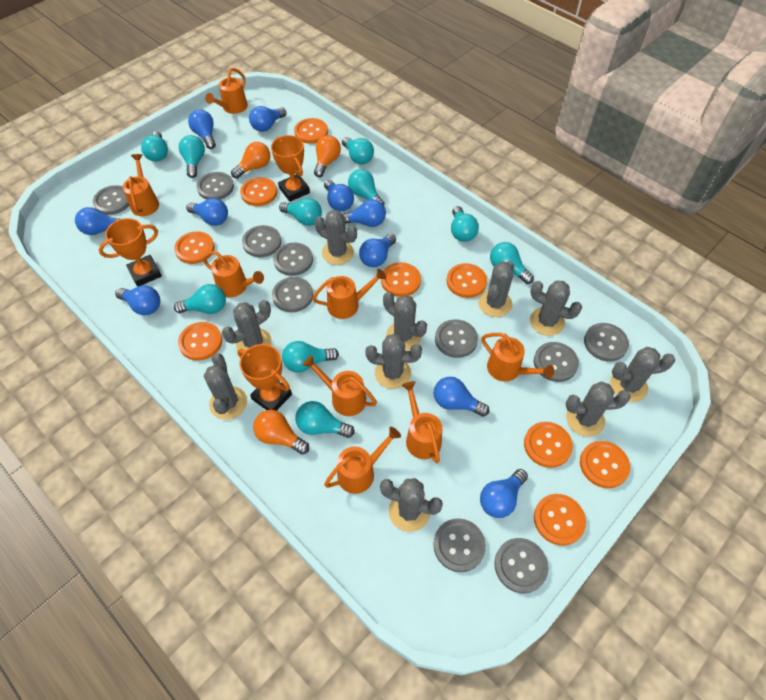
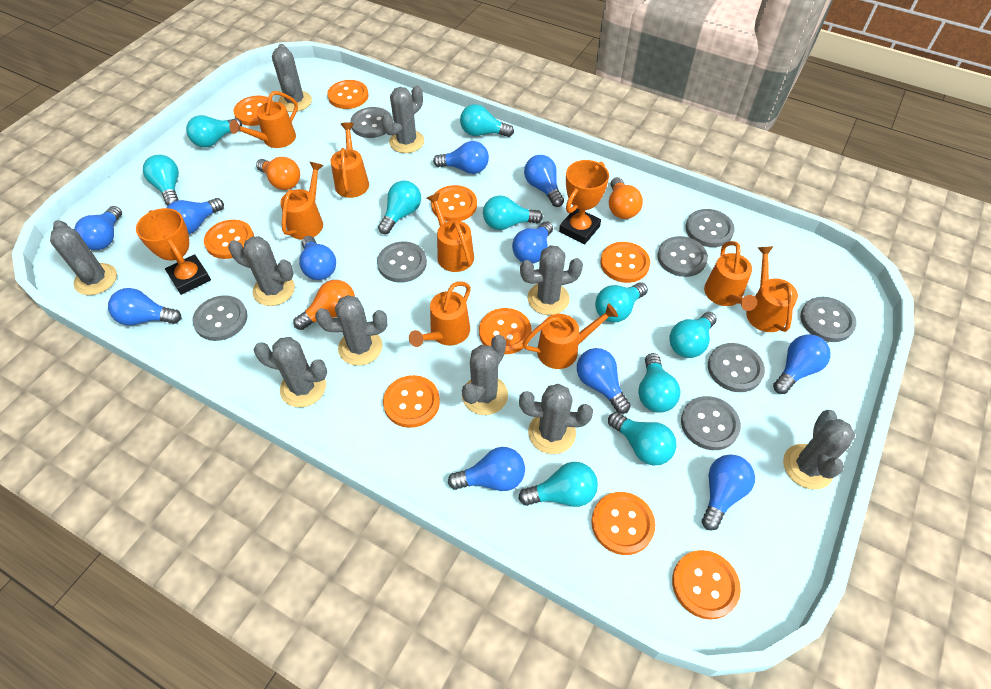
blue light bulb: 10 -> 11
grey button: 10 -> 8
orange trophy: 3 -> 2

